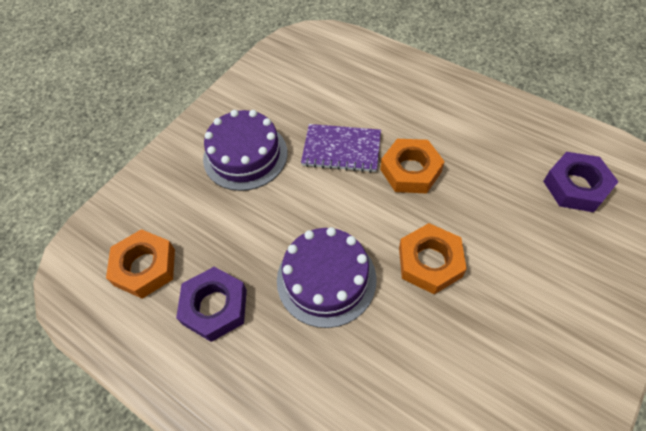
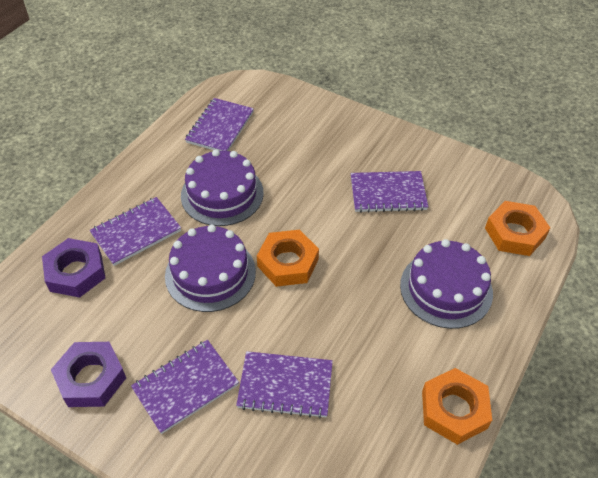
purple cake: 2 -> 3
purple notebook: 1 -> 5

